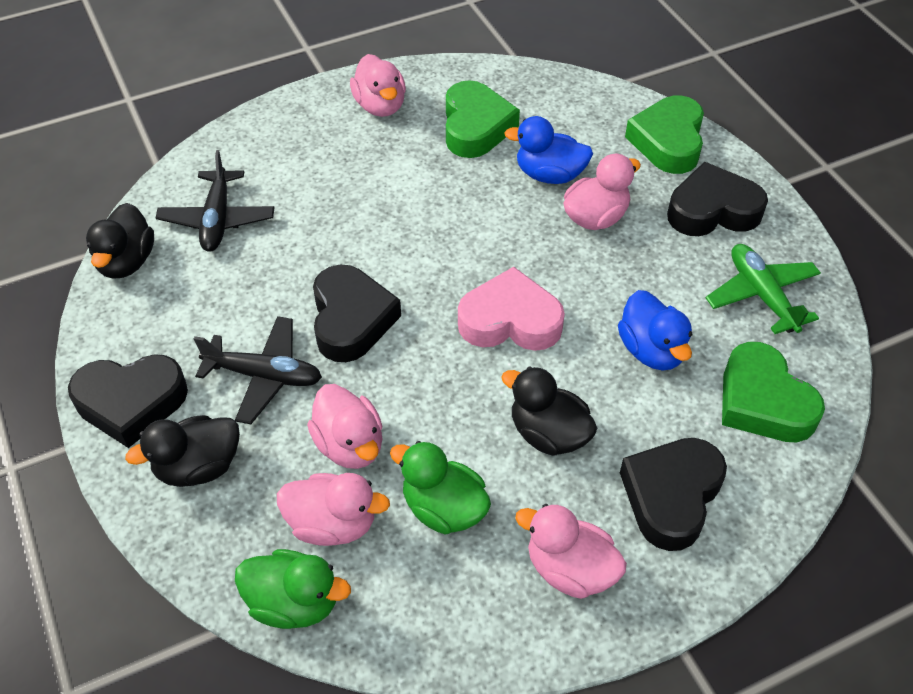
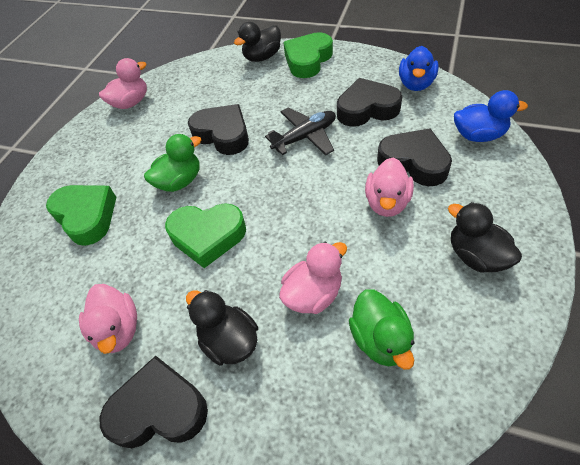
black plane: 2 -> 1
green plane: 1 -> 0
pink duck: 5 -> 4
pink heart: 1 -> 0

